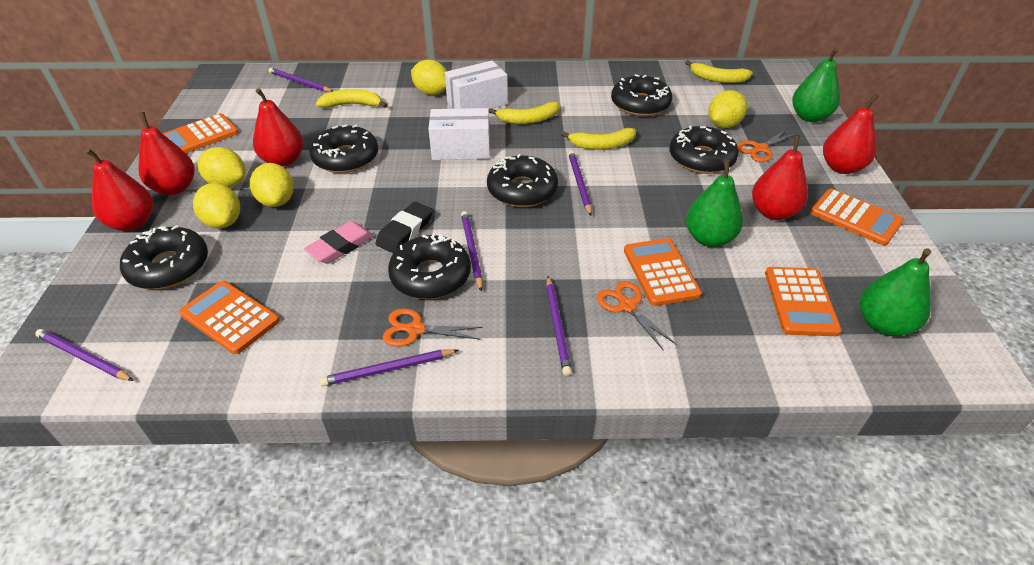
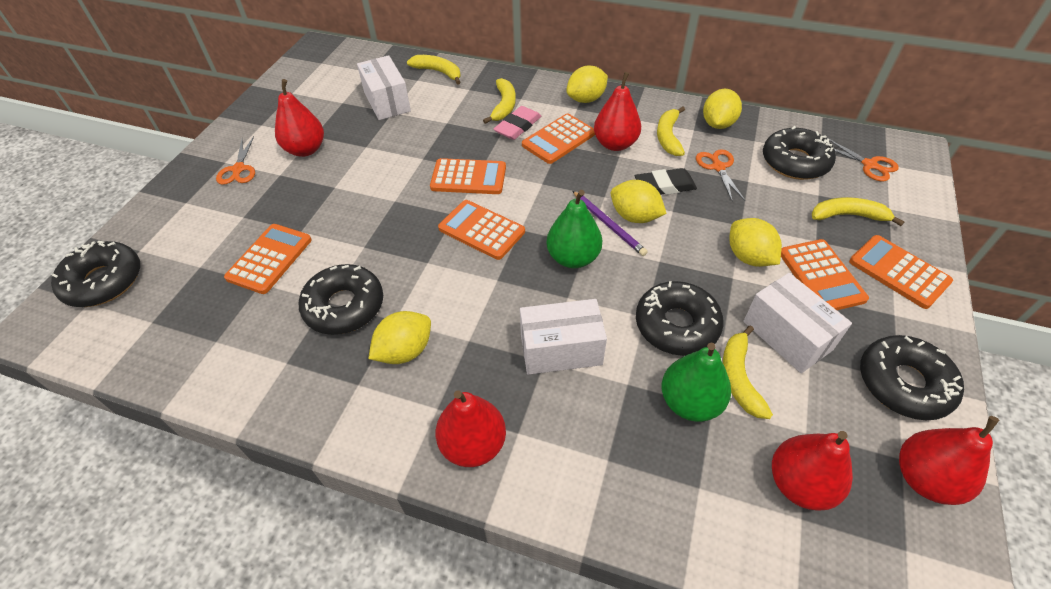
black donut: 6 -> 5
green pear: 3 -> 2
orange calculator: 5 -> 6
purple pencil: 6 -> 1
white box: 2 -> 3
yellow banana: 4 -> 5

